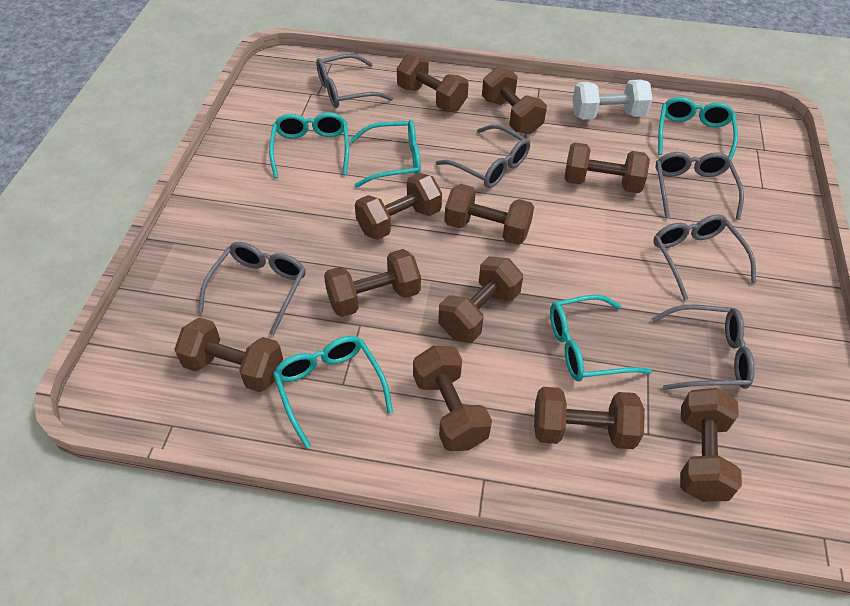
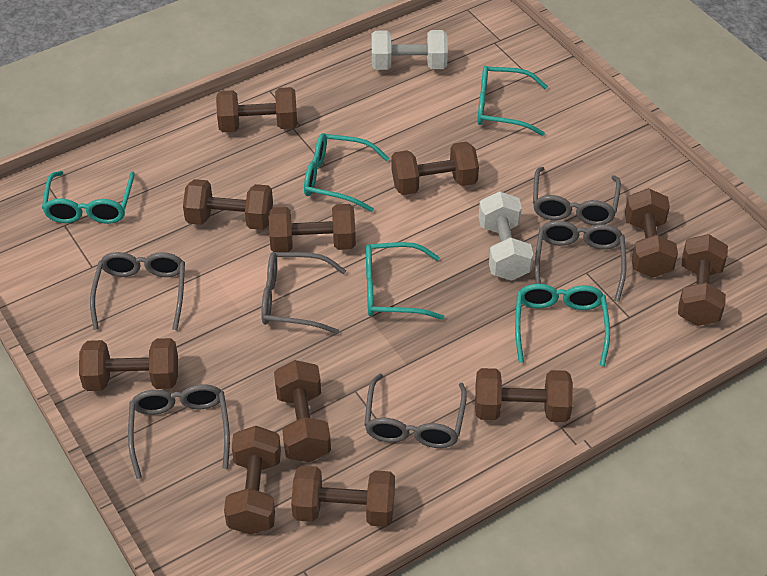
white dumbbell: 1 -> 2

